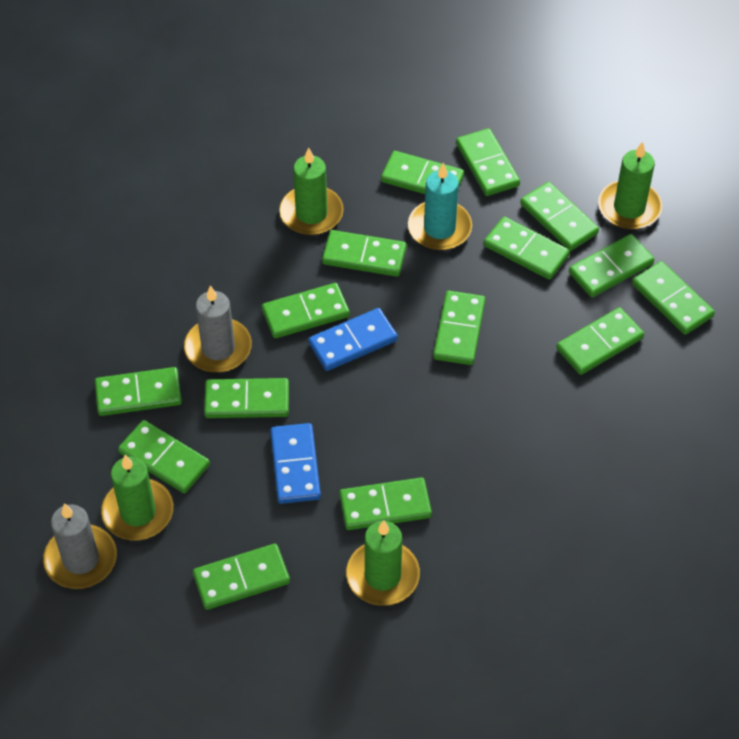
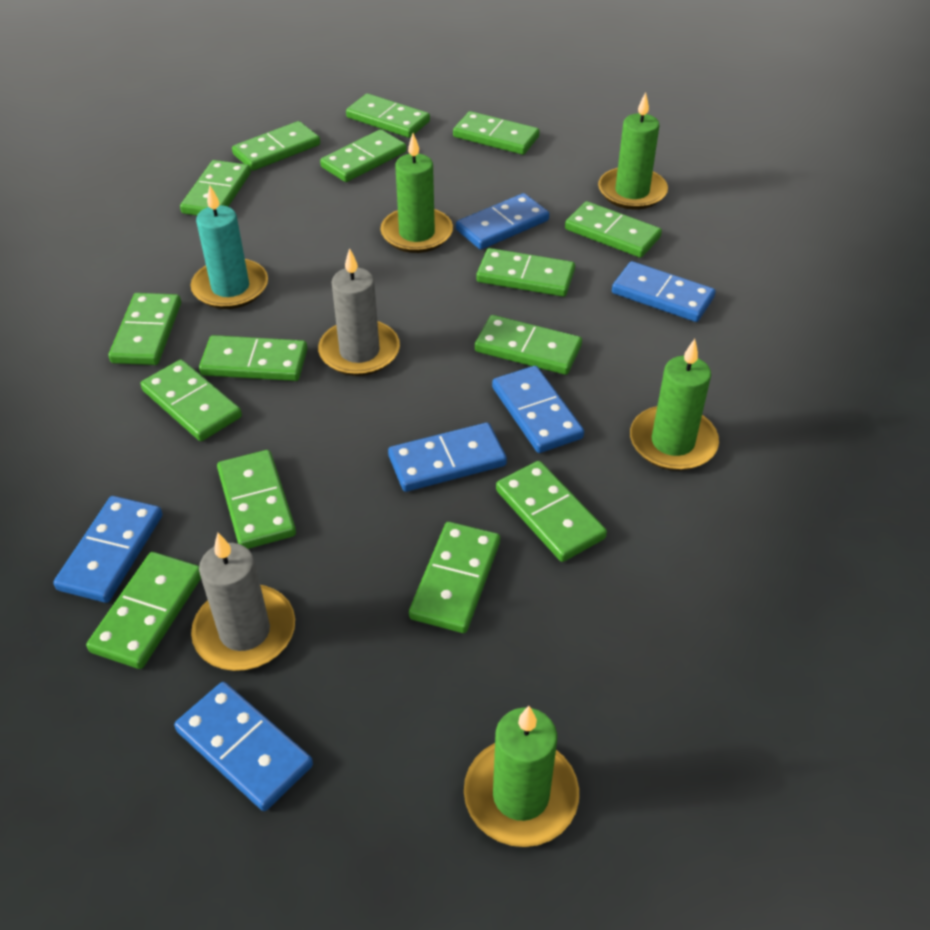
blue domino: 2 -> 6

